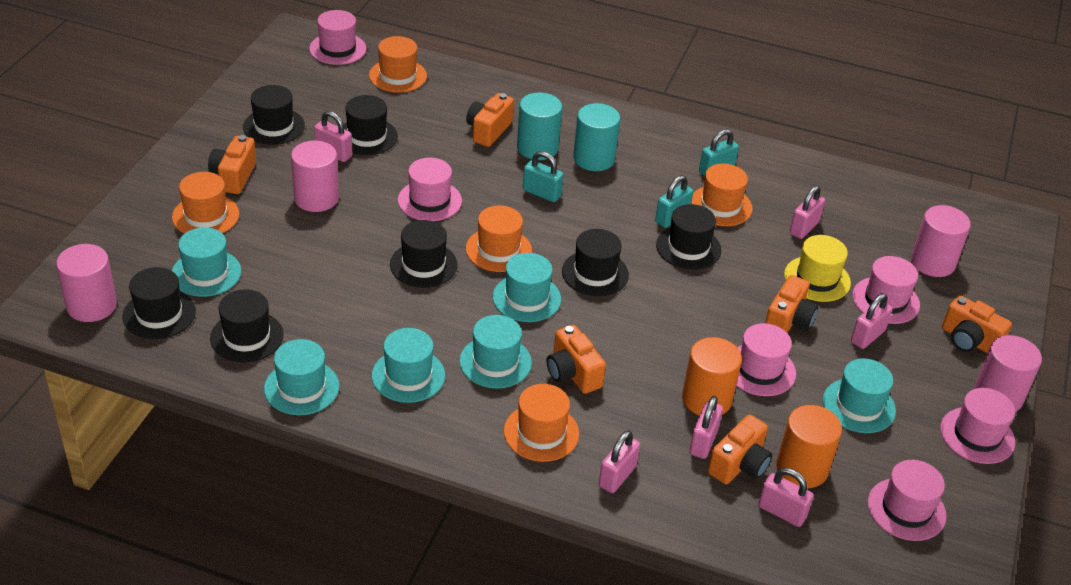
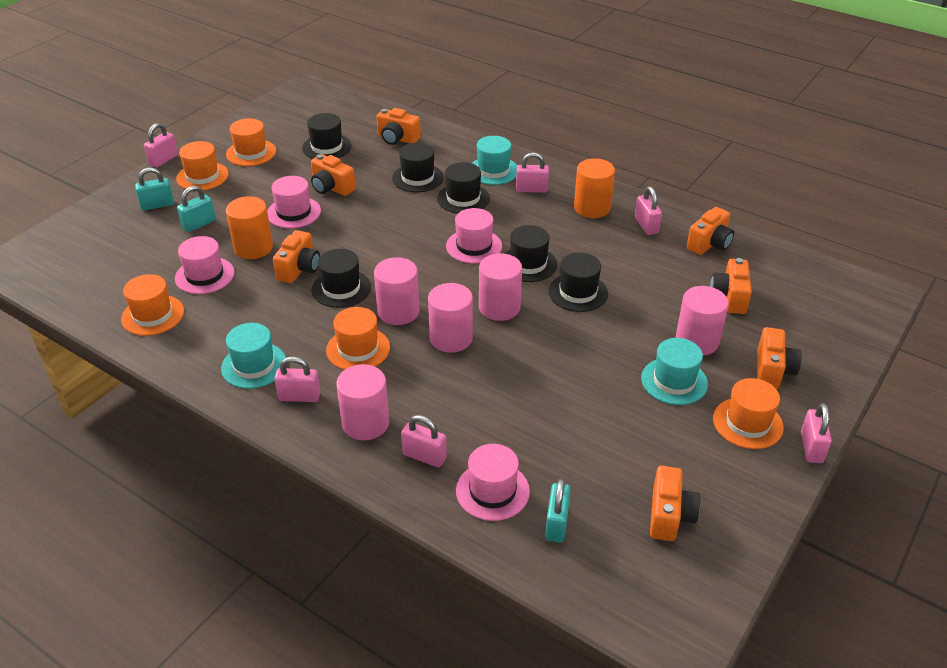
black hat: 7 -> 6
orange camera: 6 -> 7
pink cylinder: 4 -> 5
pink hat: 6 -> 4
turquoise cylinder: 2 -> 0
turquoise hat: 6 -> 3
yellow hat: 1 -> 0

